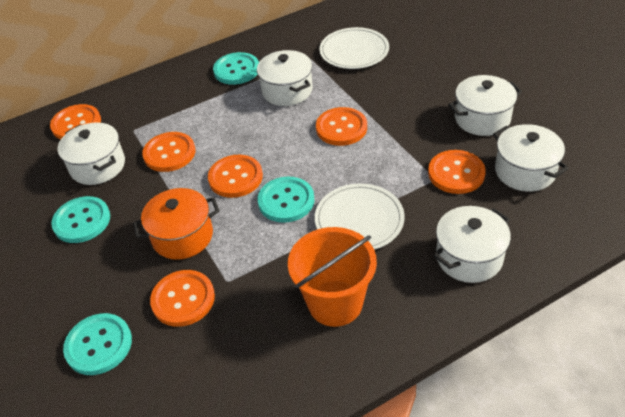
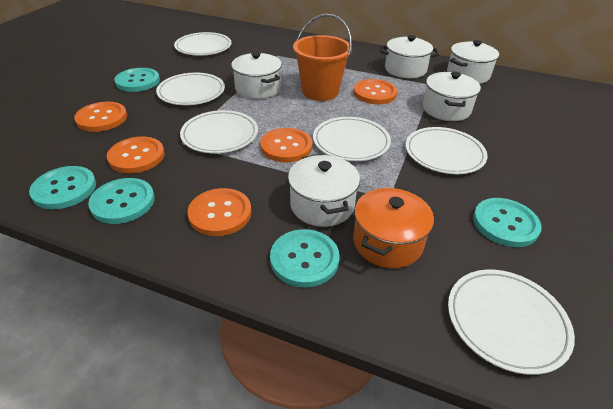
orange button: 6 -> 5
turquoise button: 4 -> 5
white plate: 2 -> 6

